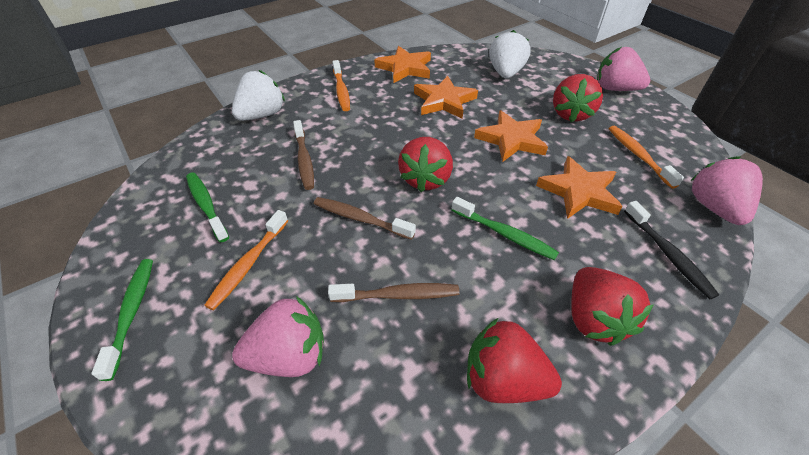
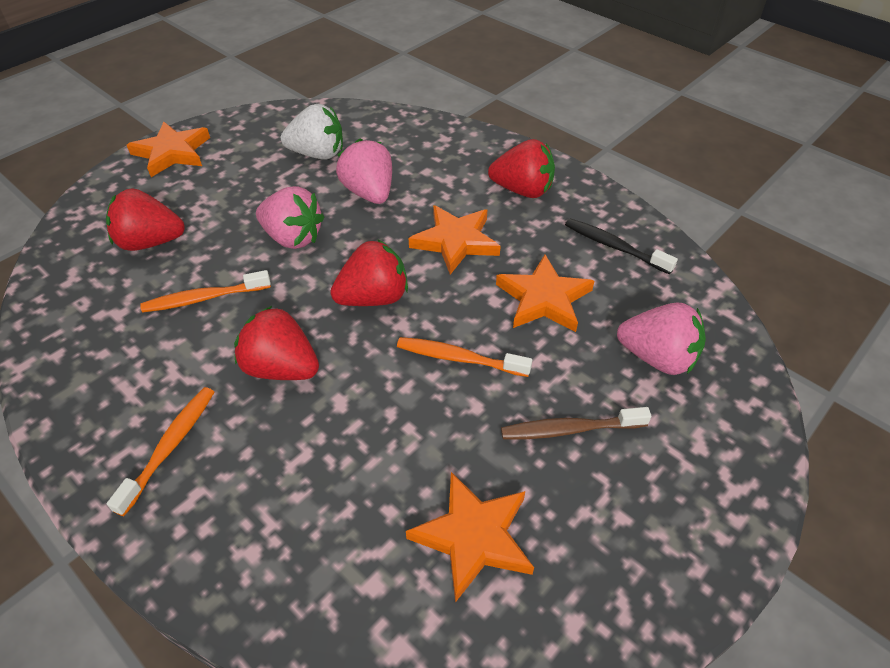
brown toothbrush: 3 -> 1
green toothbrush: 3 -> 0
white strawberry: 2 -> 1

